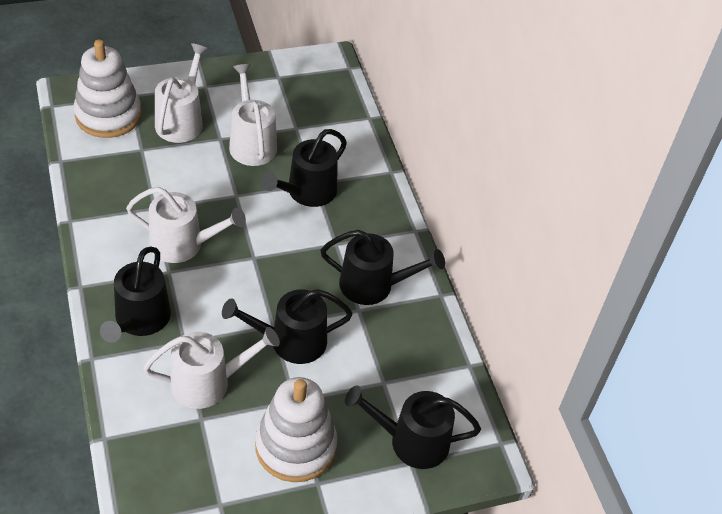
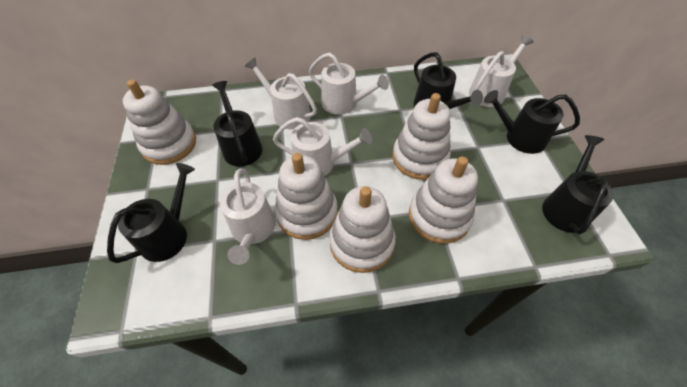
white stacking toy: 2 -> 5
white watering can: 4 -> 5

